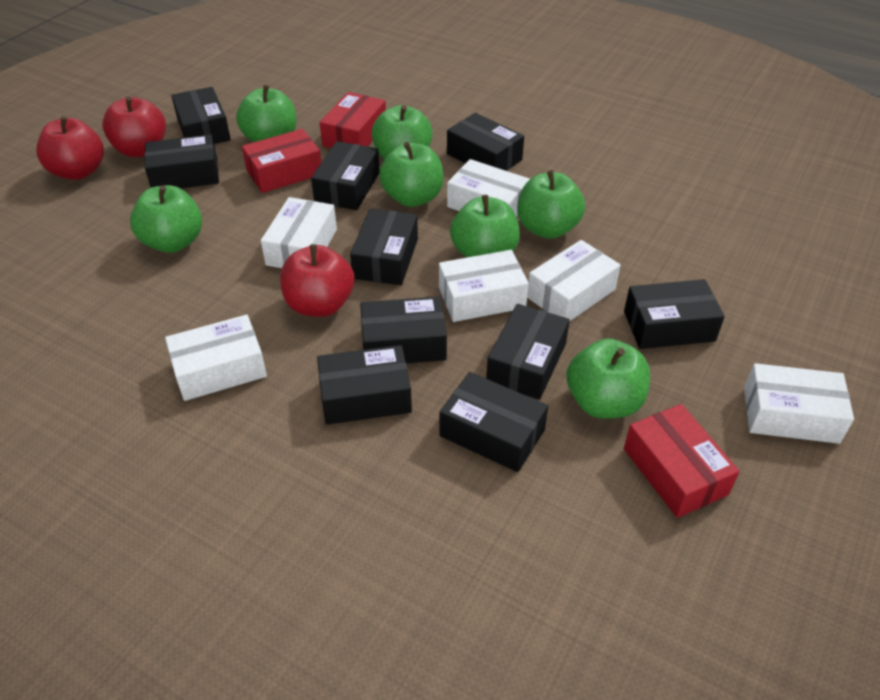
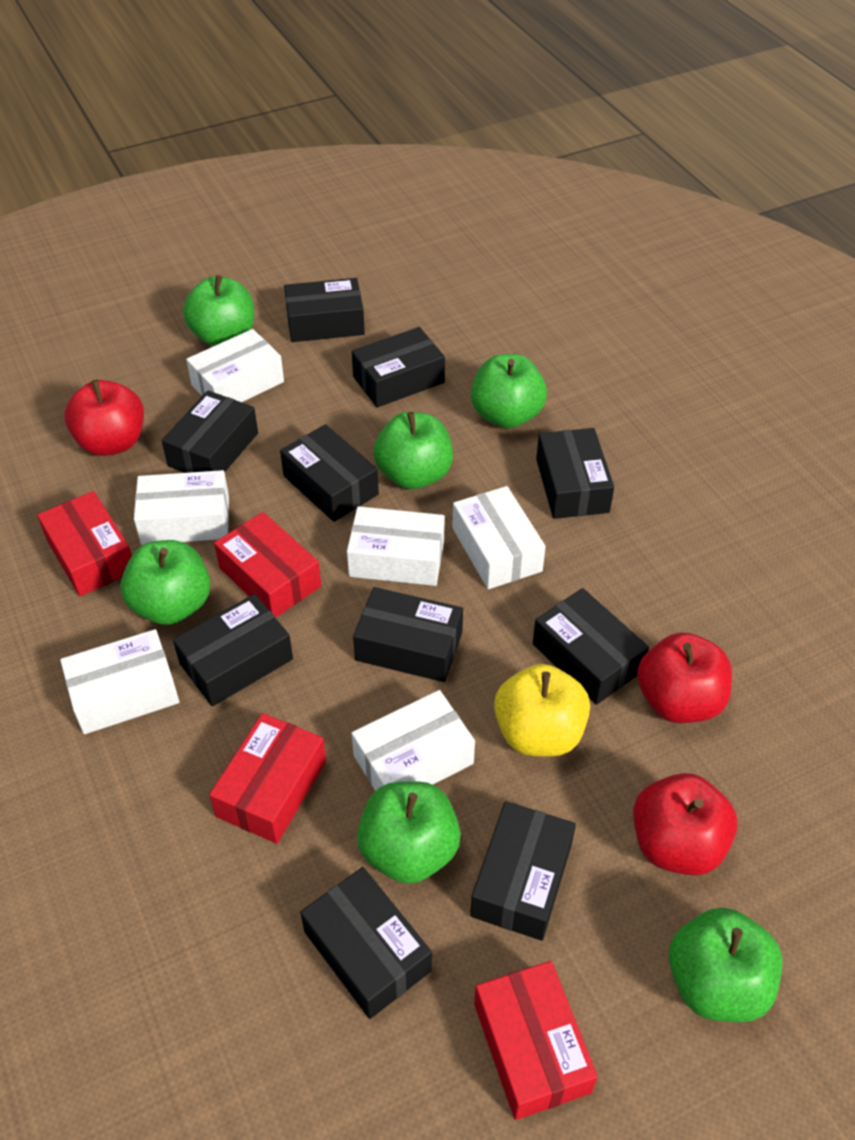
green apple: 7 -> 6
red box: 3 -> 4
yellow apple: 0 -> 1

